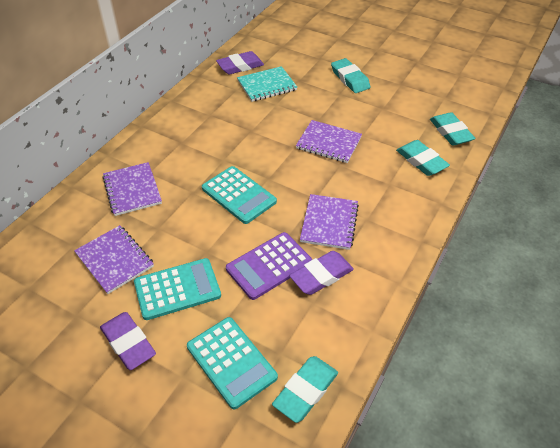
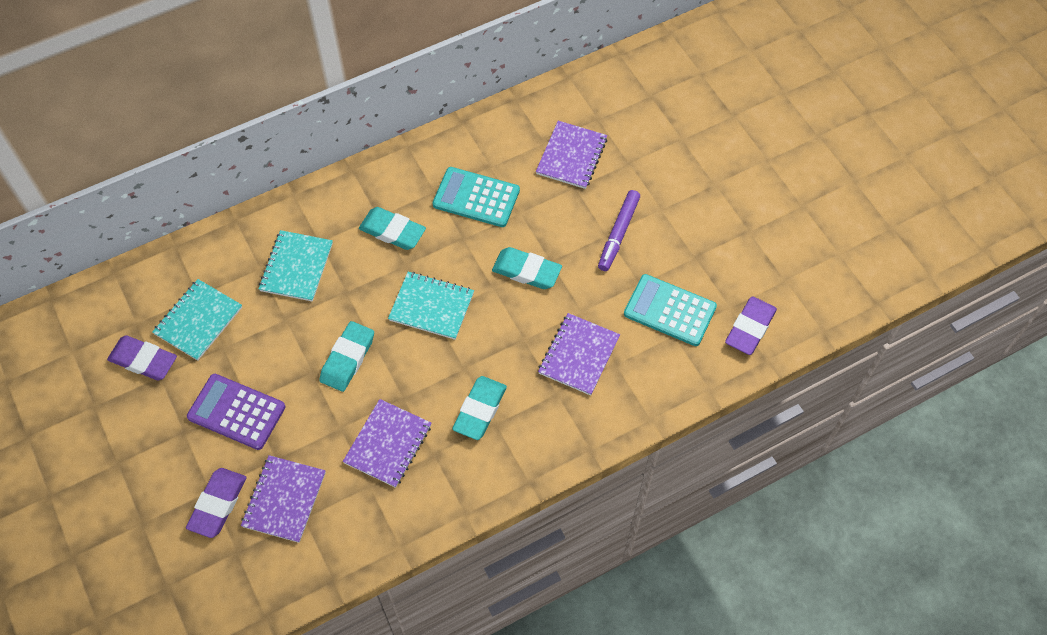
purple marker: 0 -> 1
turquoise calculator: 3 -> 2
turquoise notebook: 1 -> 3

